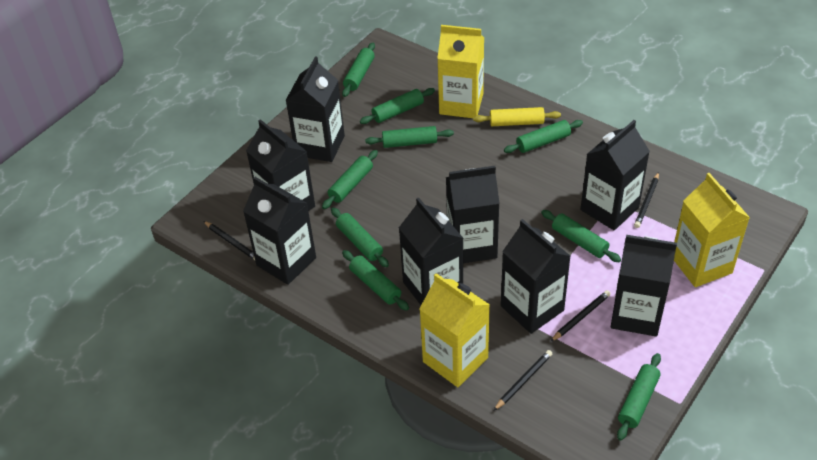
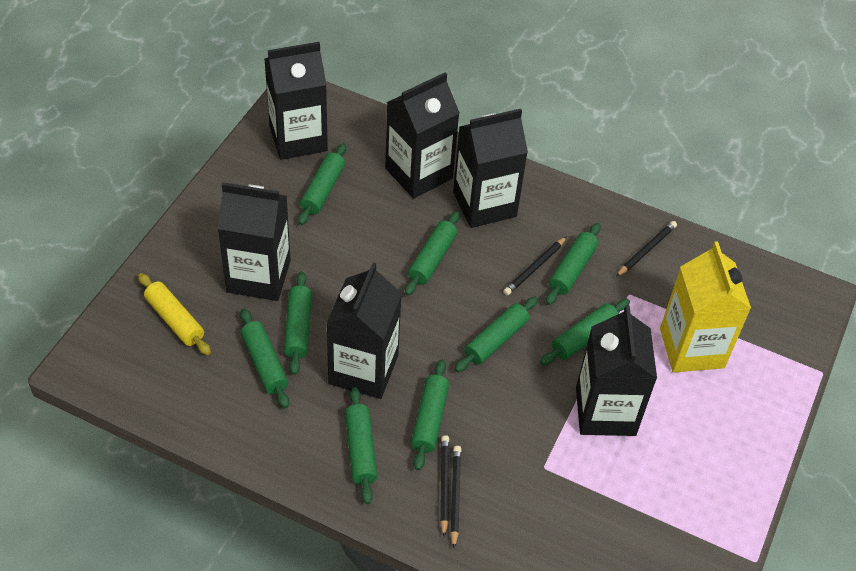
black carton: 8 -> 6
yellow carton: 3 -> 1

